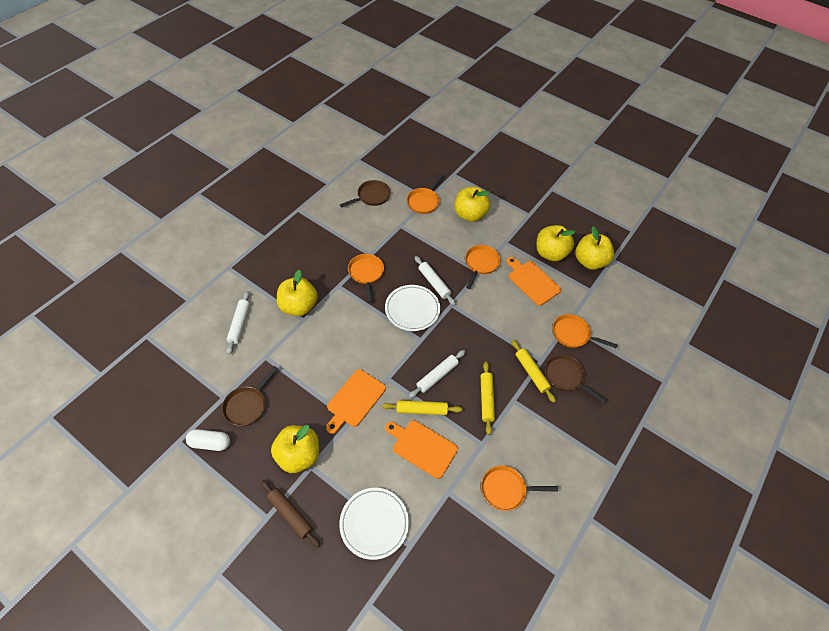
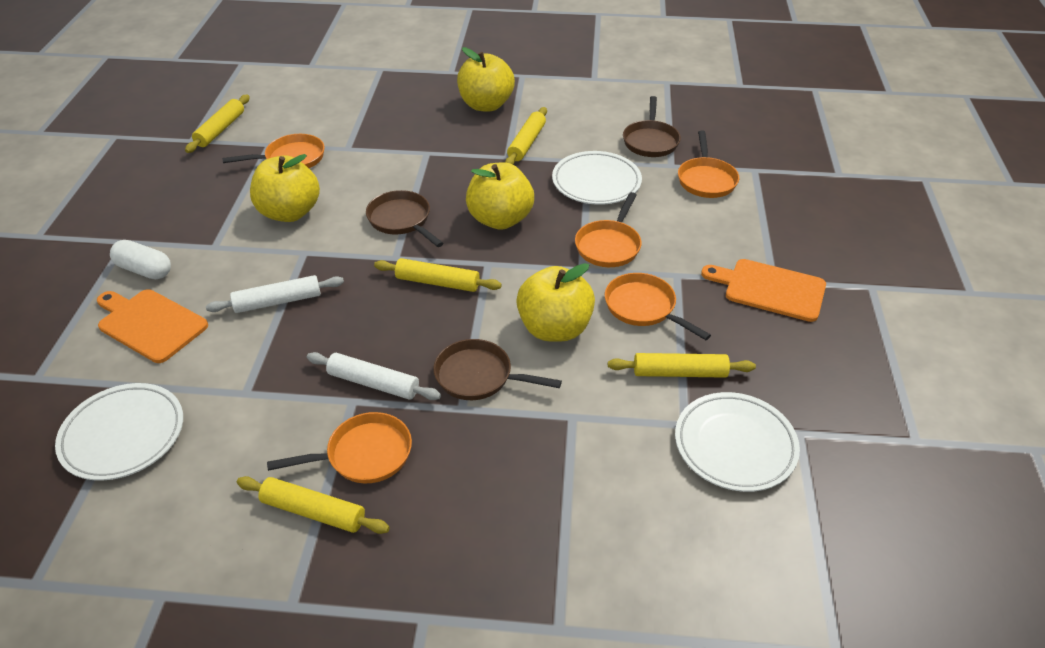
brown rolling pin: 1 -> 0
orange cutting board: 3 -> 2
white plate: 2 -> 3
white rolling pin: 3 -> 2
yellow apple: 5 -> 4
yellow rolling pin: 3 -> 5

